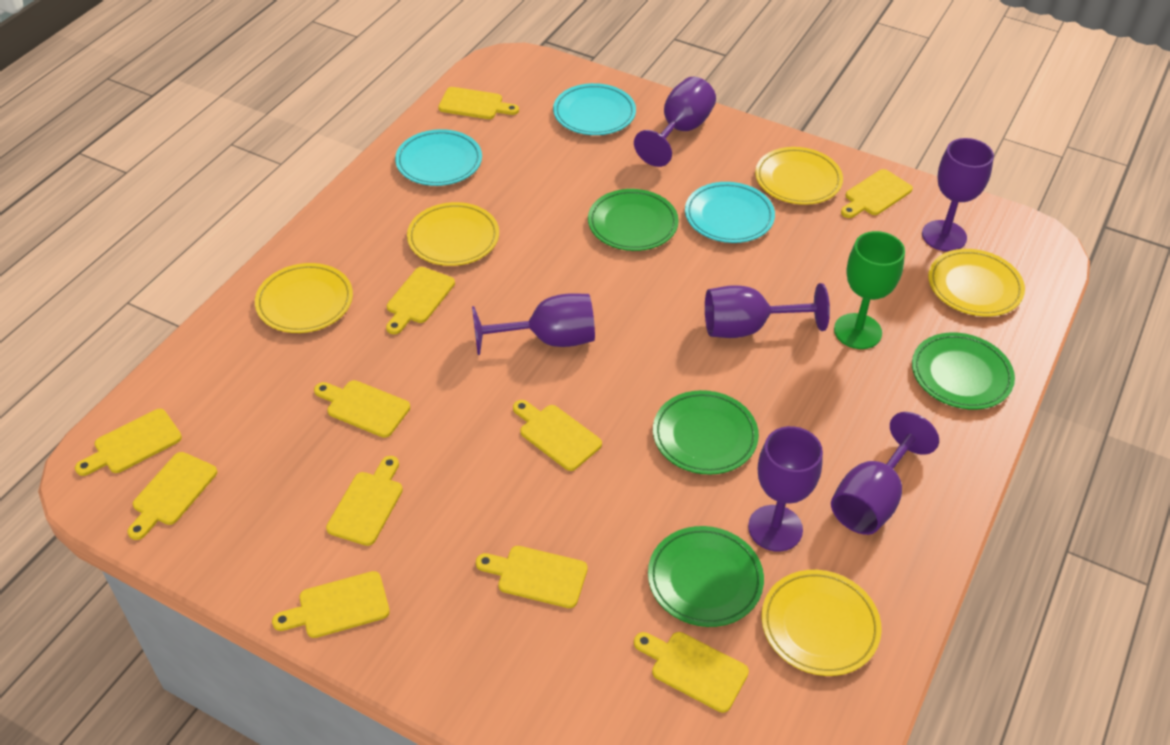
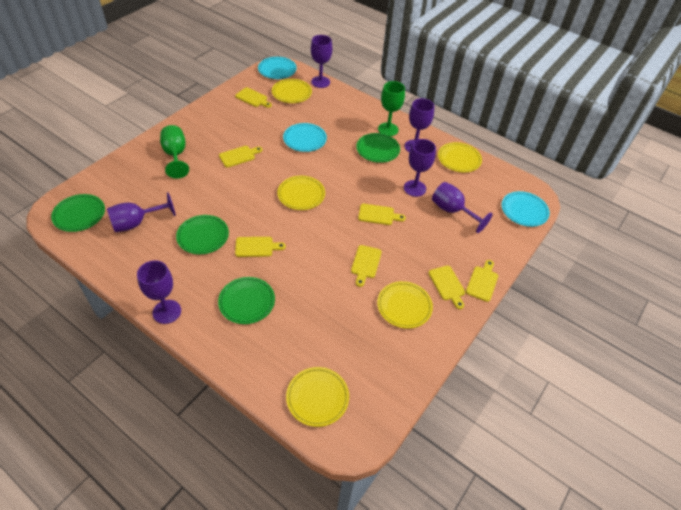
green goblet: 1 -> 2
yellow cutting board: 11 -> 7

